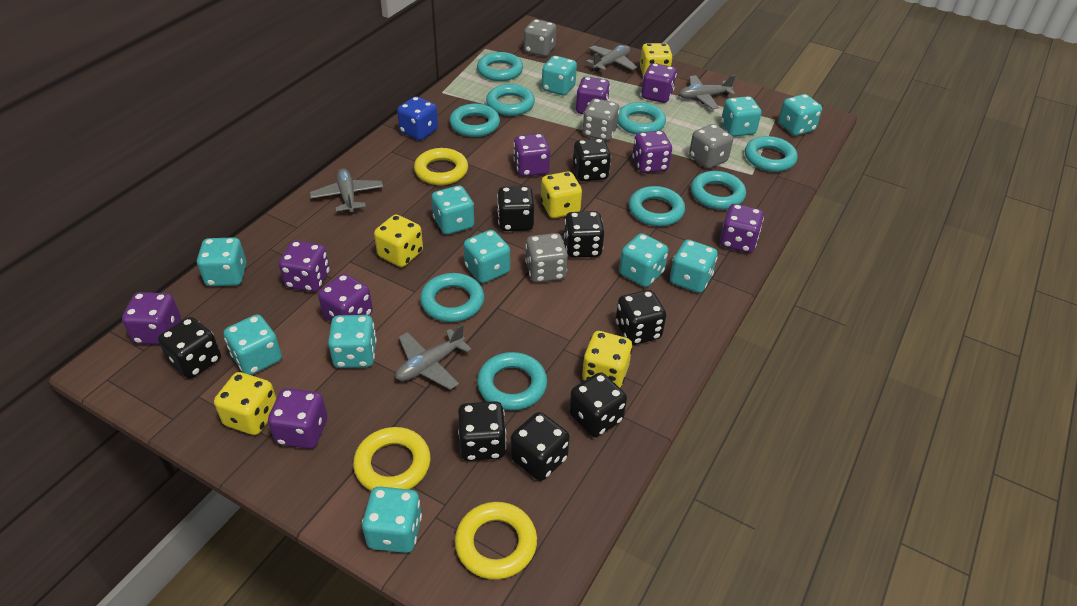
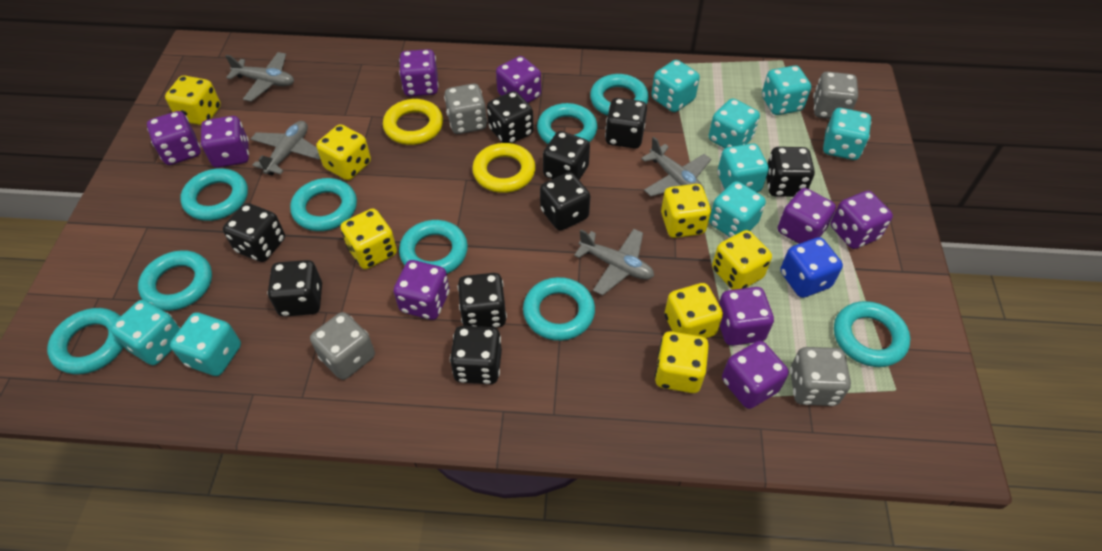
black dice: 8 -> 9
turquoise dice: 11 -> 8
yellow dice: 5 -> 7
yellow ring: 3 -> 2

